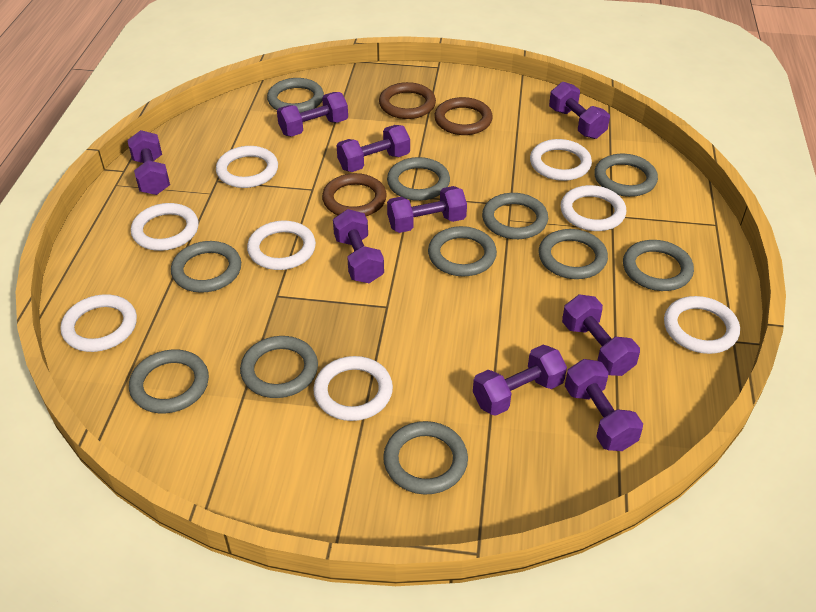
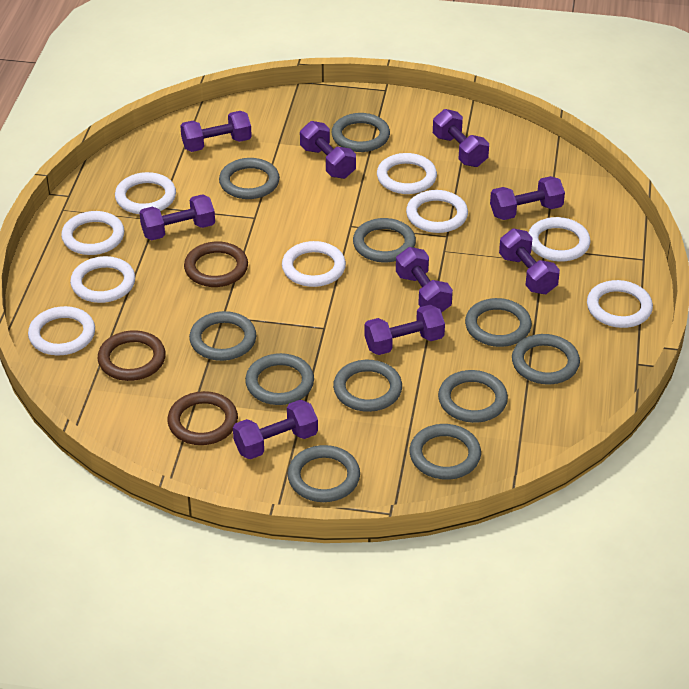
white ring: 8 -> 9

